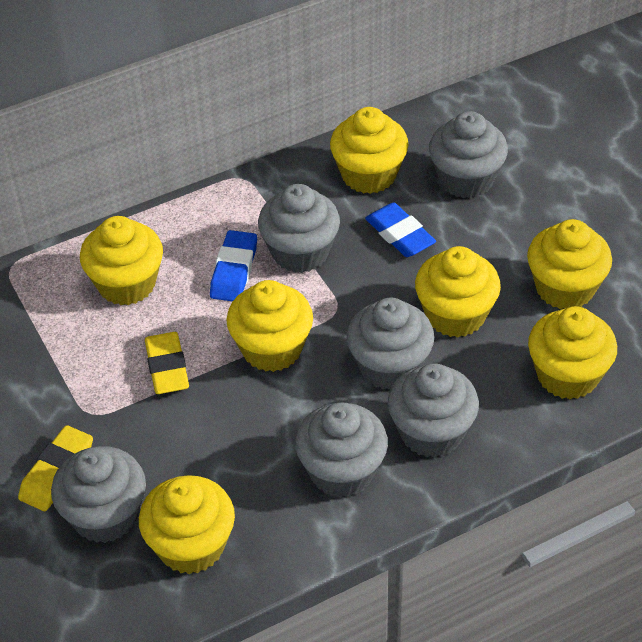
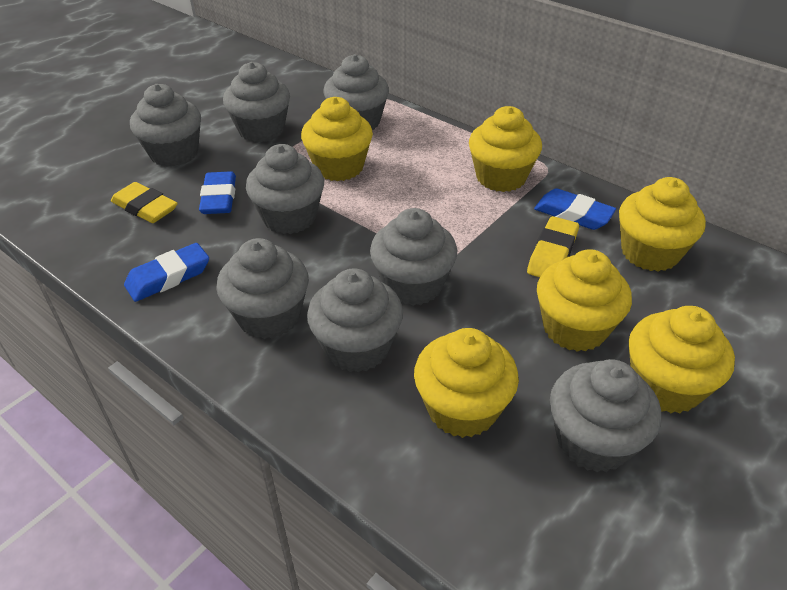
blue eraser: 2 -> 3
grey cupcake: 6 -> 8
yellow cupcake: 7 -> 6

